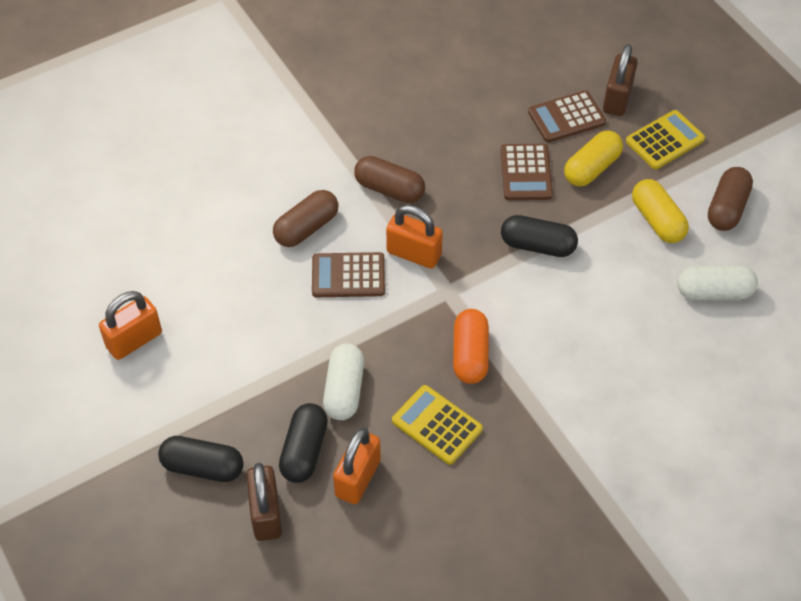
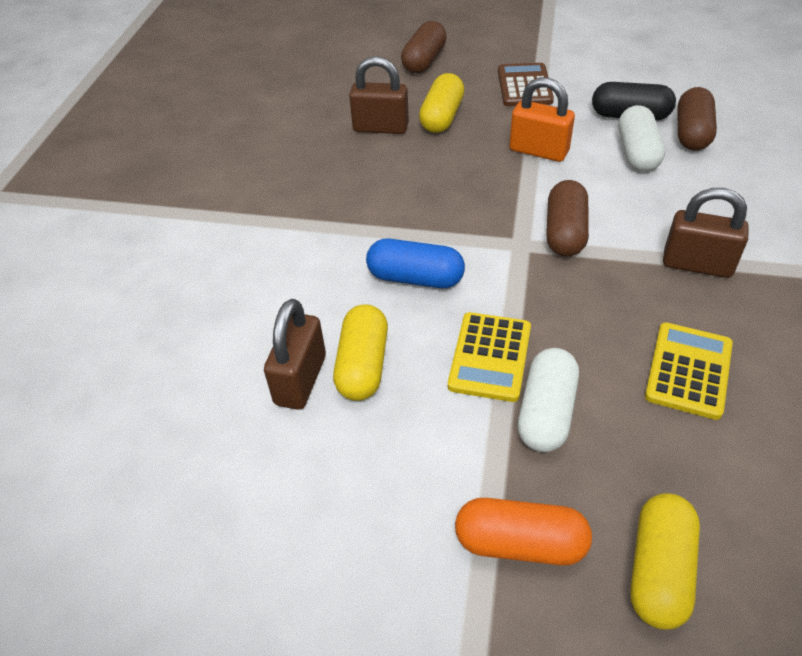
black capsule: 3 -> 1
blue capsule: 0 -> 1
brown calculator: 3 -> 1
brown padlock: 2 -> 3
orange padlock: 3 -> 1
yellow capsule: 2 -> 3

